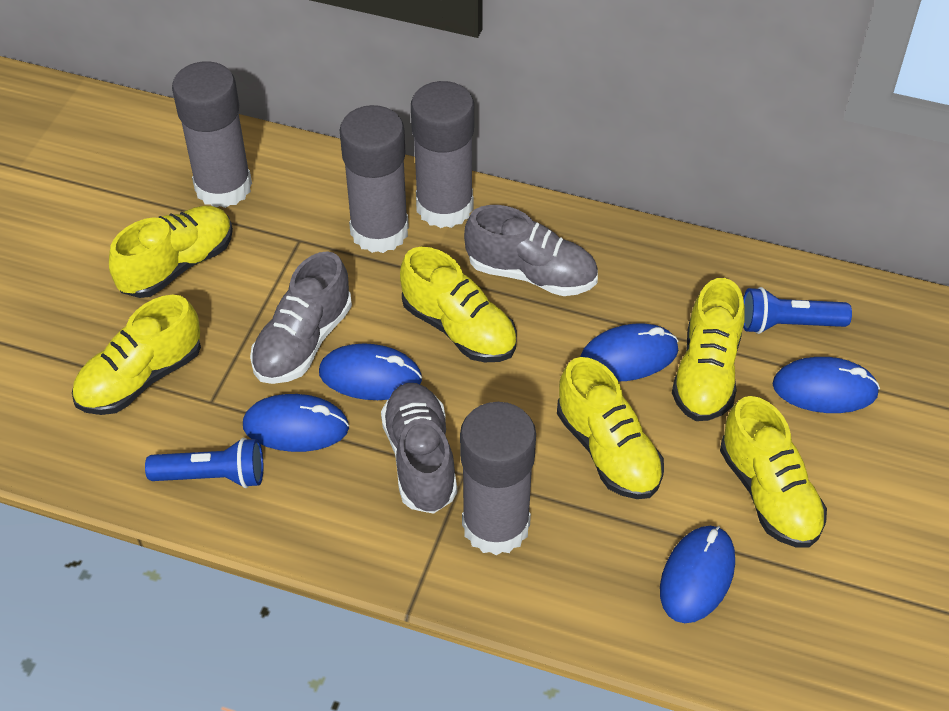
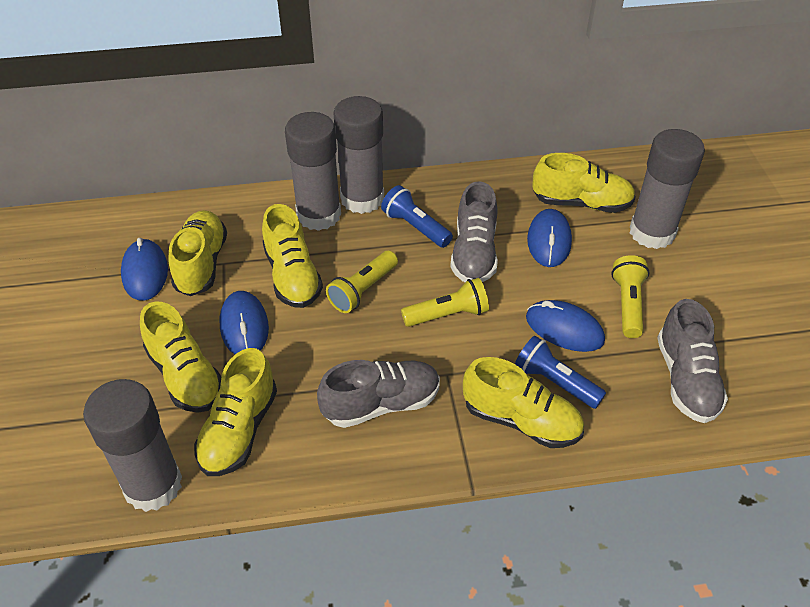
blue mouse: 5 -> 4
yellow flashlight: 0 -> 3

